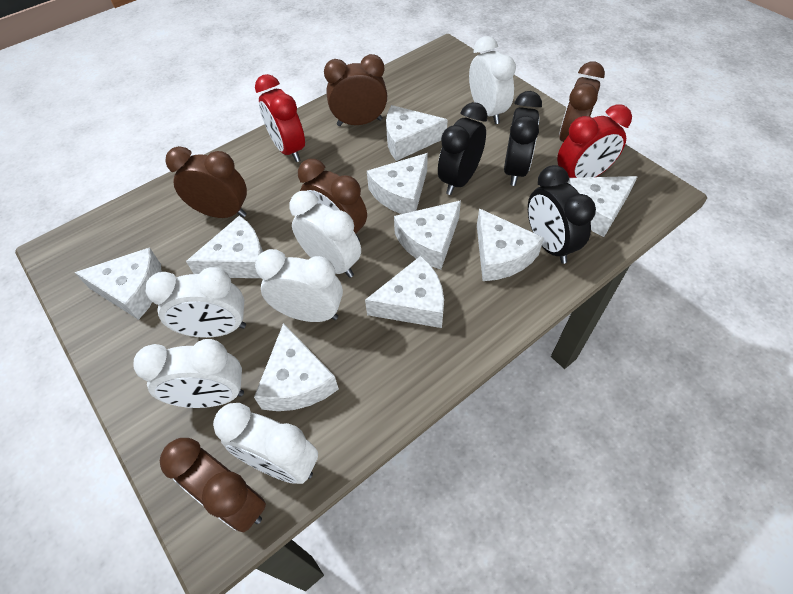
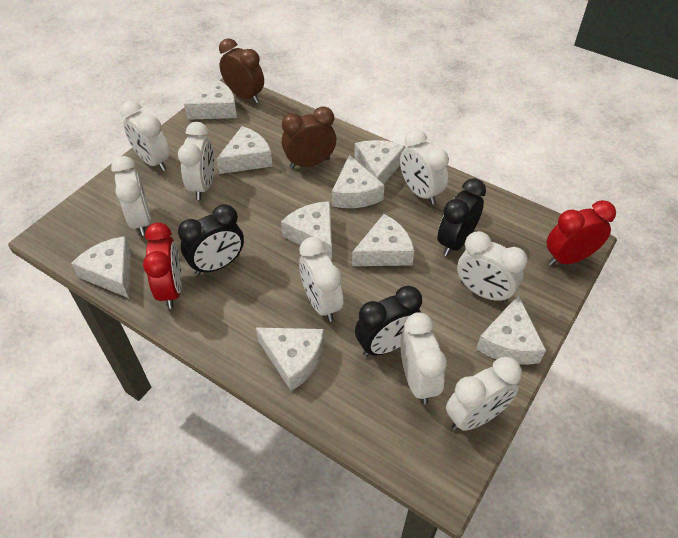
brown clock: 5 -> 2
white clock: 6 -> 8

